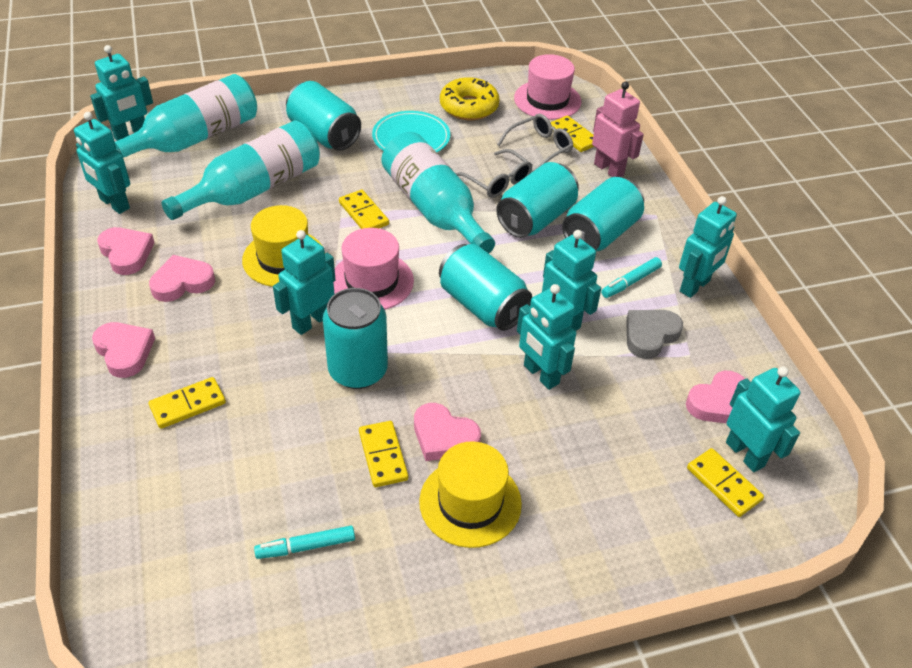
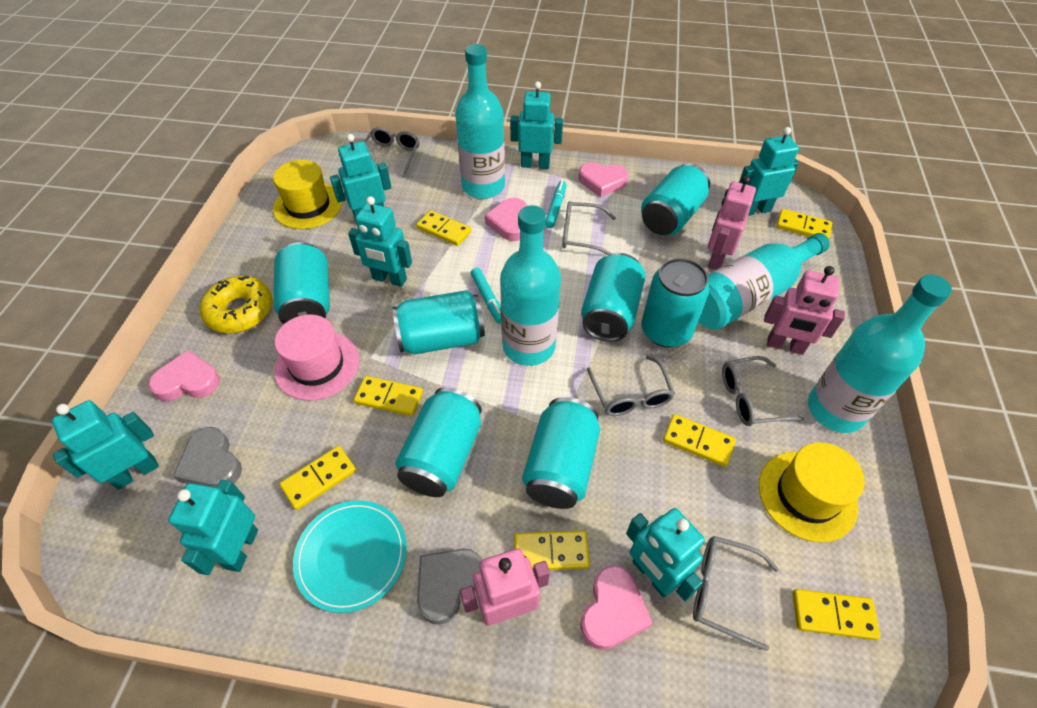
grey glasses: 2 -> 5
grey heart: 1 -> 2
pink hat: 2 -> 1
pink heart: 5 -> 4
pink robot: 1 -> 3
turquoise bottle: 3 -> 4
turquoise can: 5 -> 7
yellow domino: 5 -> 7

